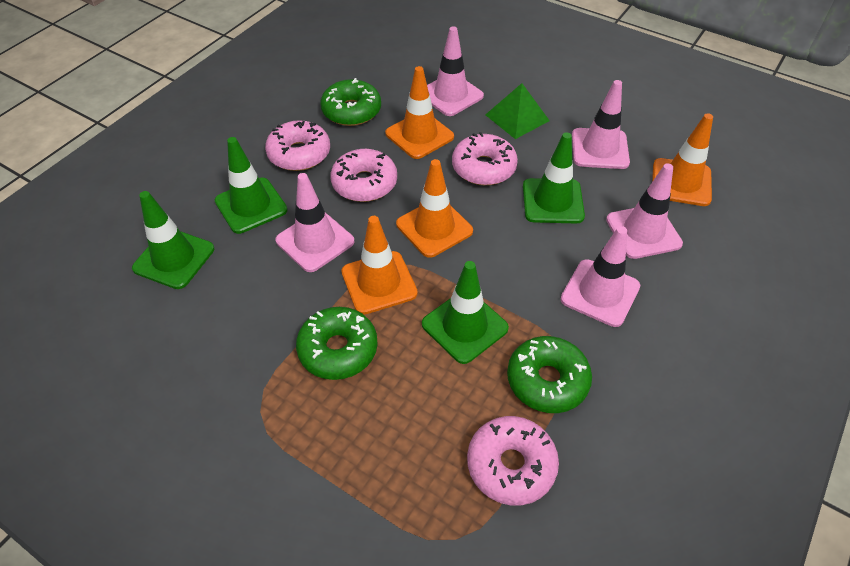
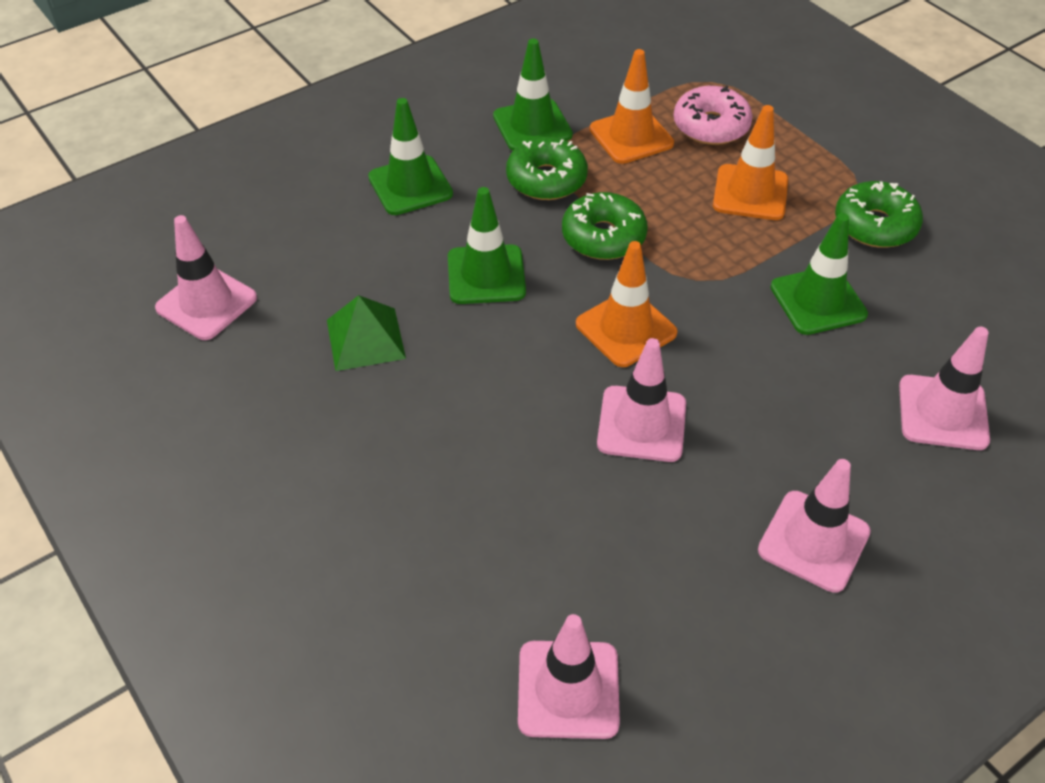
orange traffic cone: 4 -> 3
pink donut: 4 -> 1

